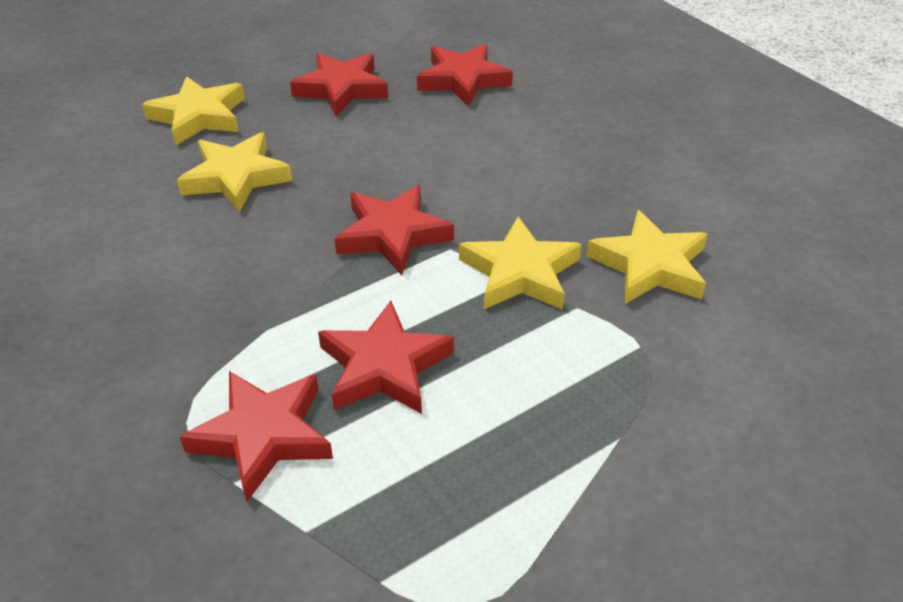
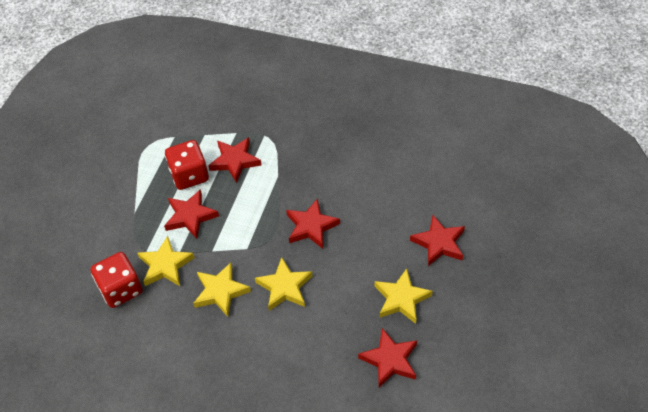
red dice: 0 -> 2

